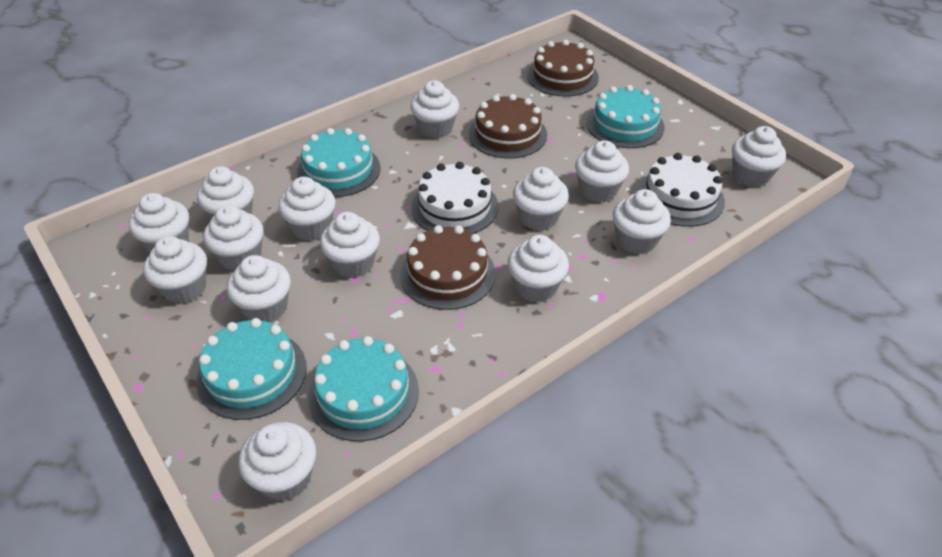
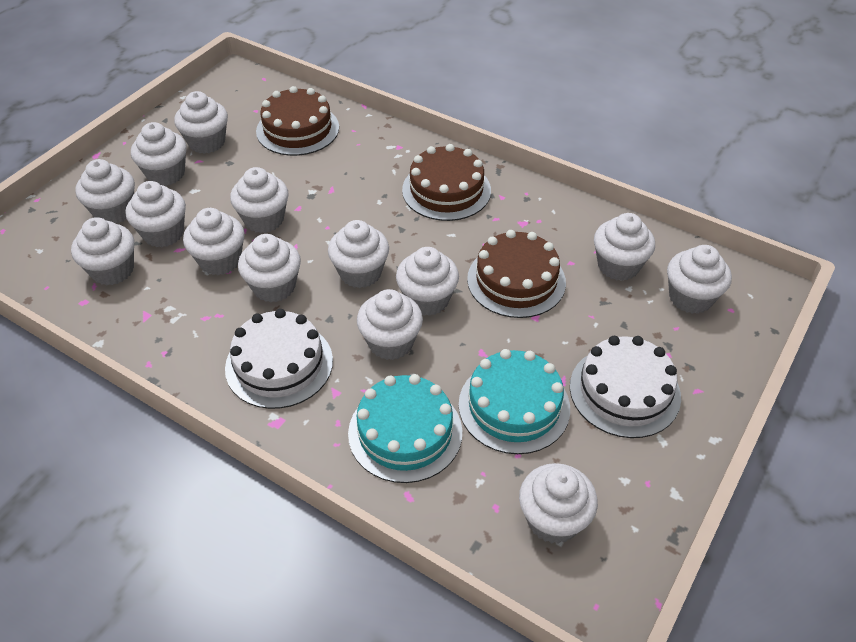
turquoise cake: 4 -> 2

